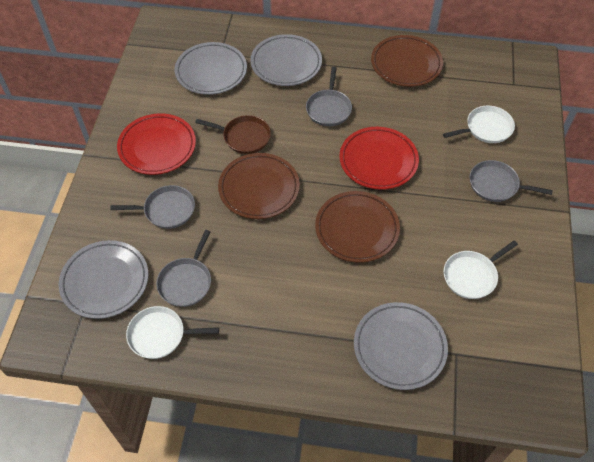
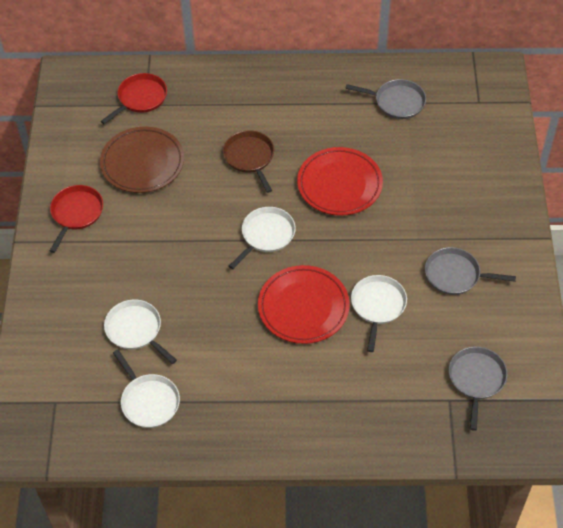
brown plate: 3 -> 1
grey pan: 4 -> 3
grey plate: 4 -> 0
red pan: 0 -> 2
white pan: 3 -> 4

